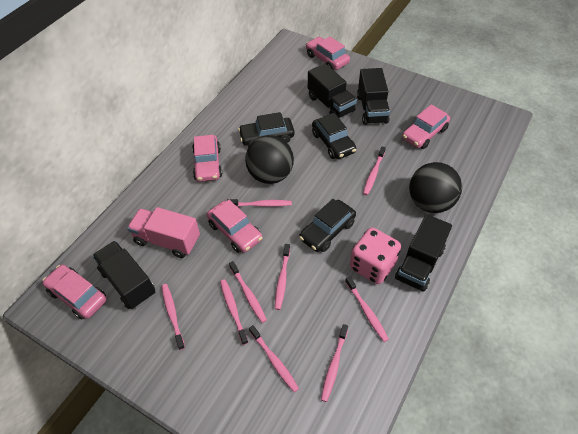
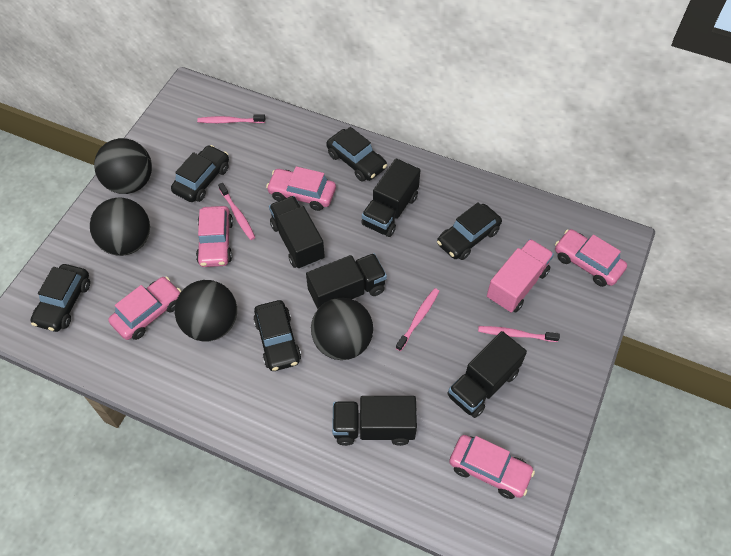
black ball: 2 -> 4
black car: 3 -> 5
black truck: 4 -> 5
pink dice: 1 -> 0
pink toothbrush: 9 -> 4

